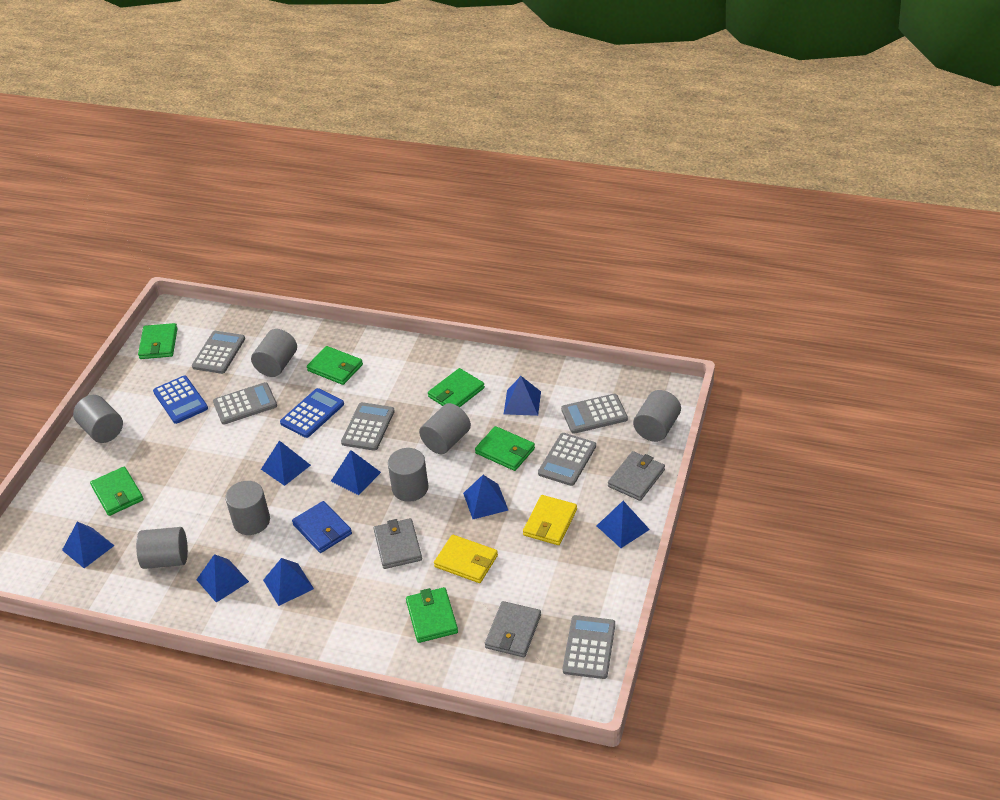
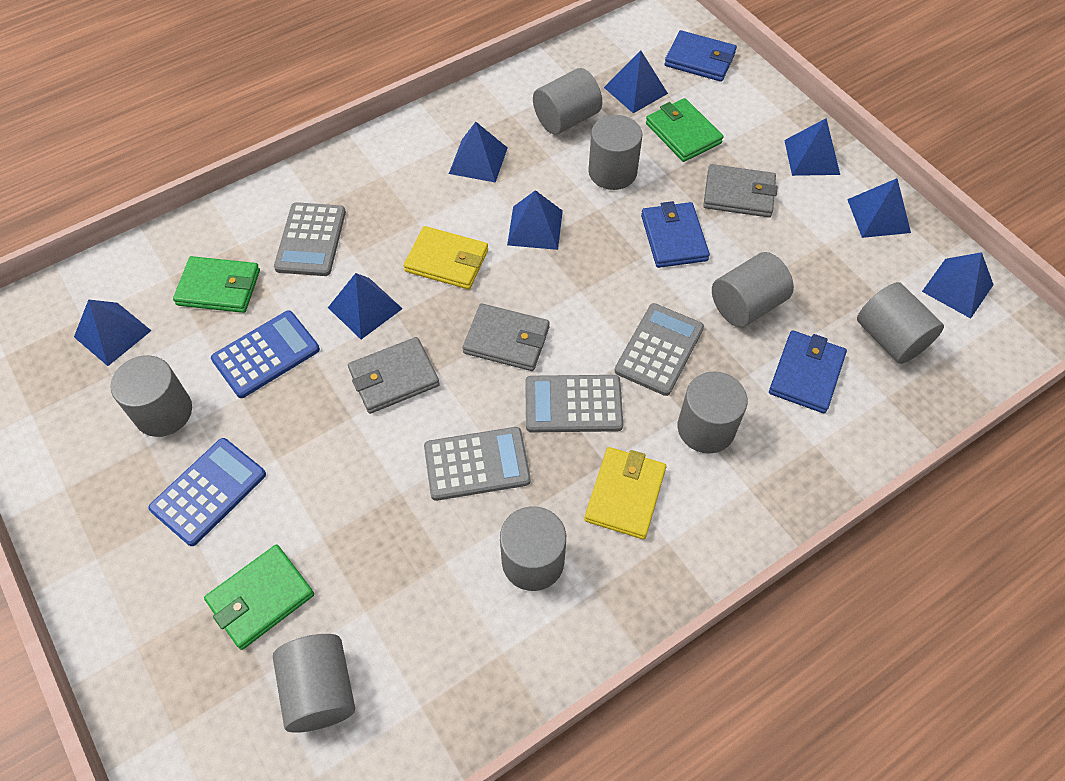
blue wallet: 1 -> 3
green wallet: 6 -> 3
grey calculator: 6 -> 4
grey cylinder: 7 -> 8

